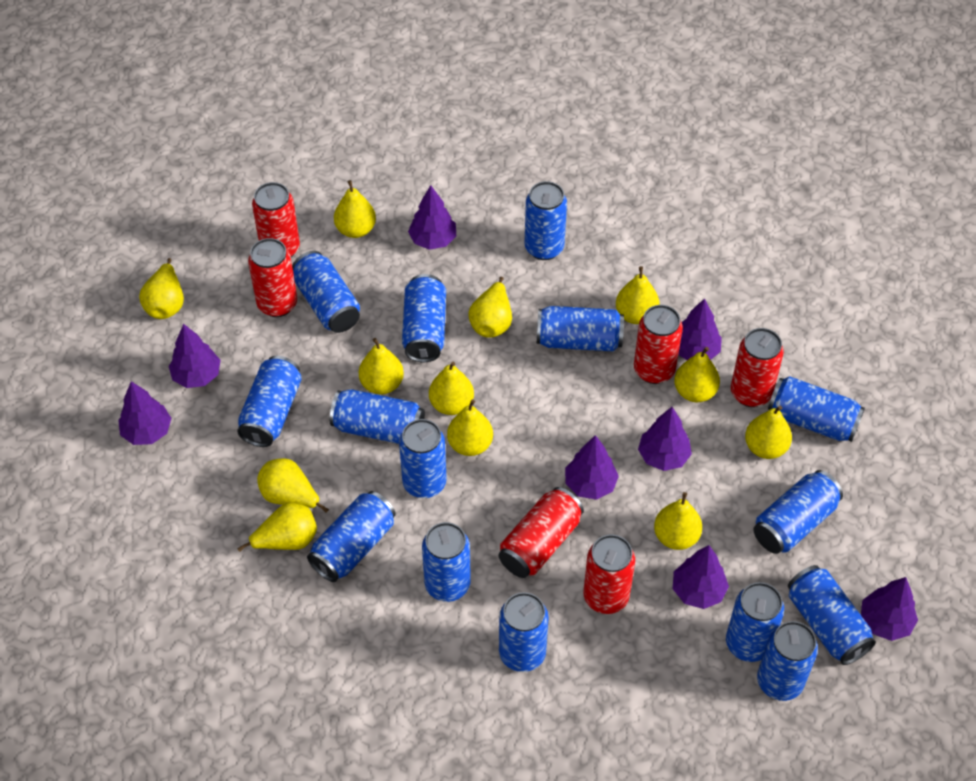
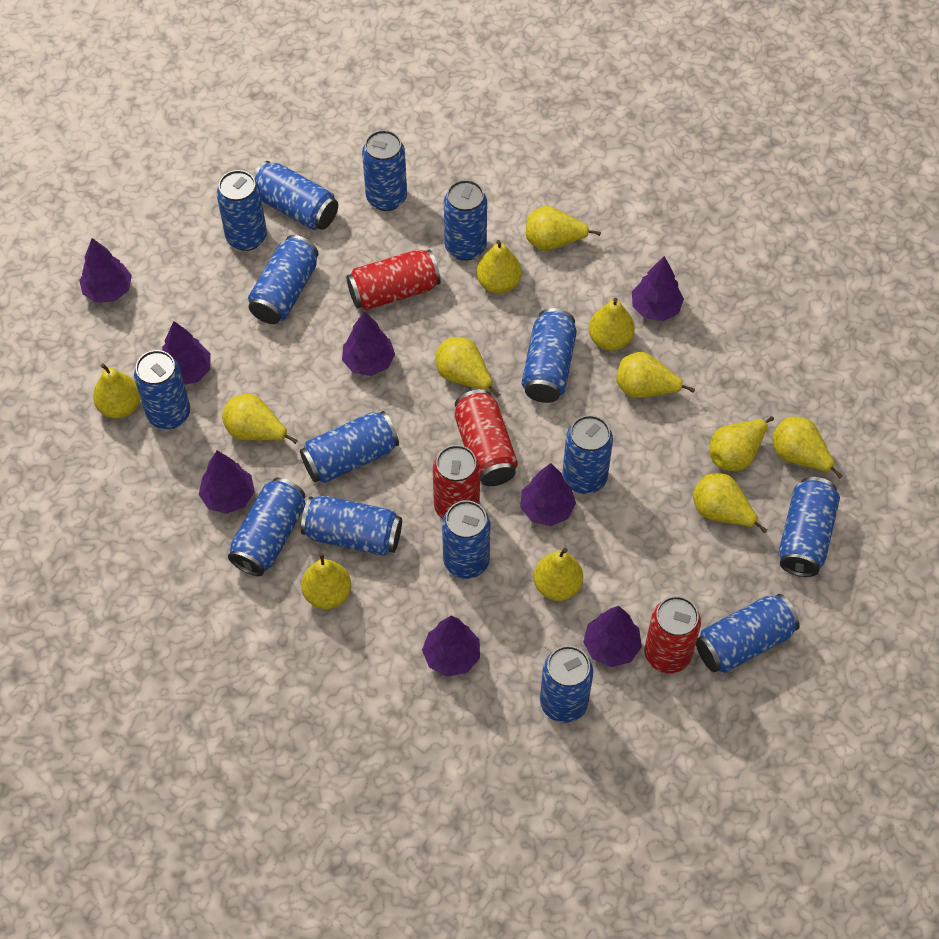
red can: 6 -> 4

